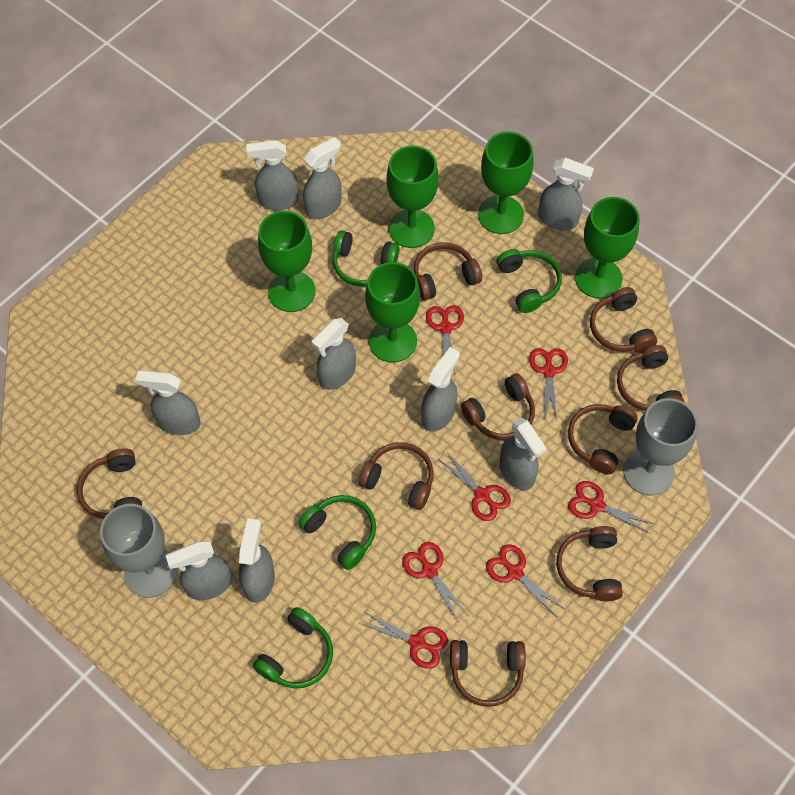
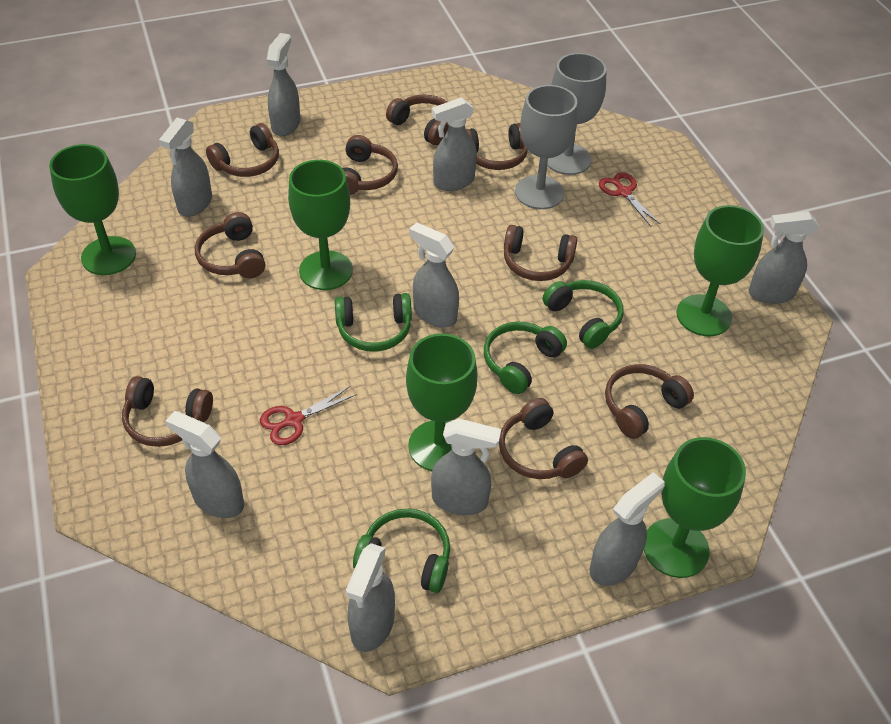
red scissors: 7 -> 2

